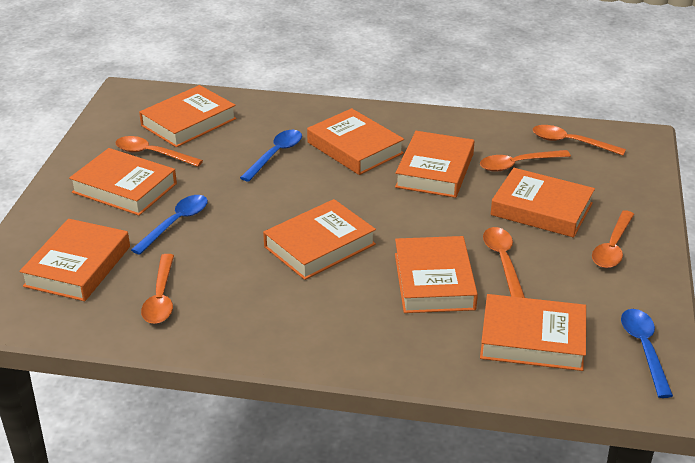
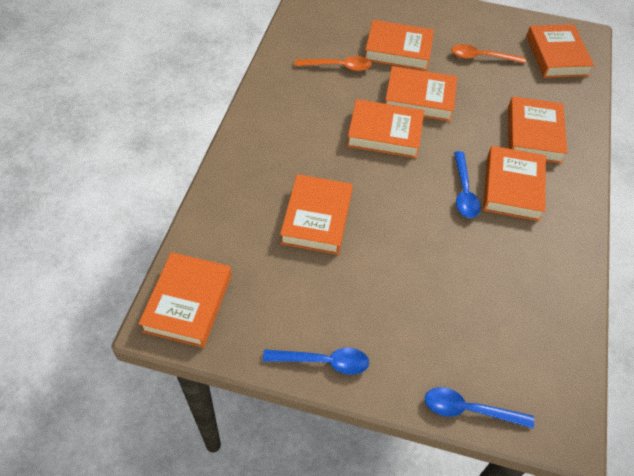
orange book: 9 -> 8
orange spoon: 6 -> 2

